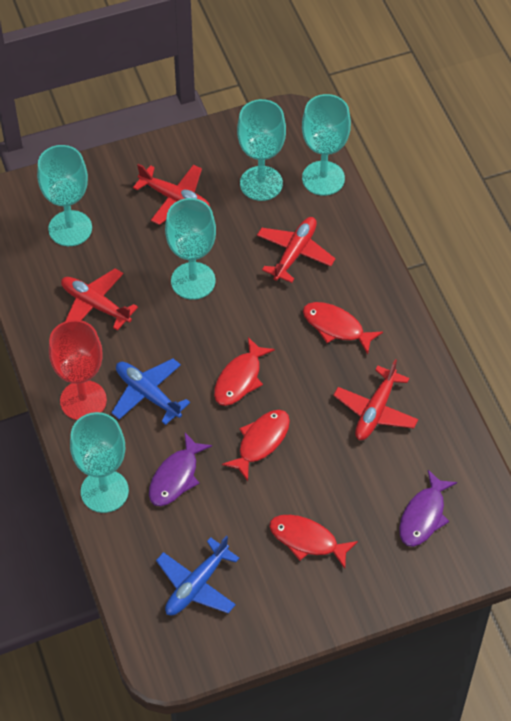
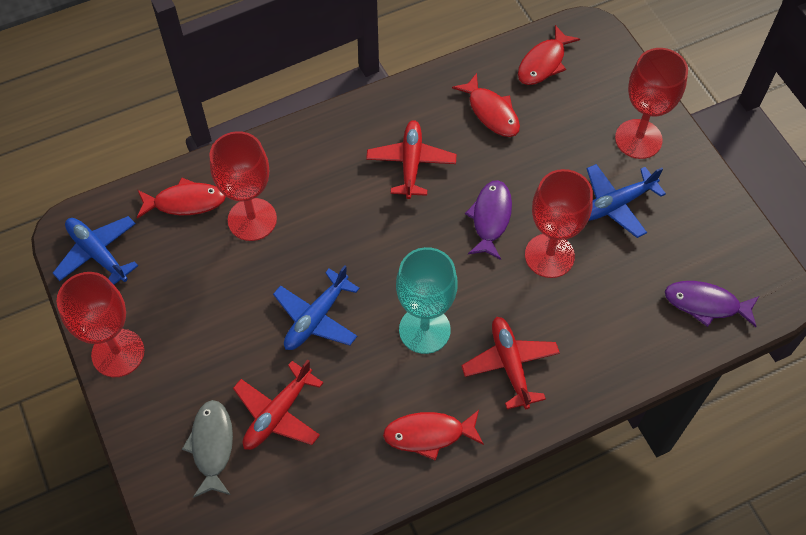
blue plane: 2 -> 3
grey fish: 0 -> 1
red goblet: 1 -> 4
red plane: 4 -> 3
turquoise goblet: 5 -> 1

